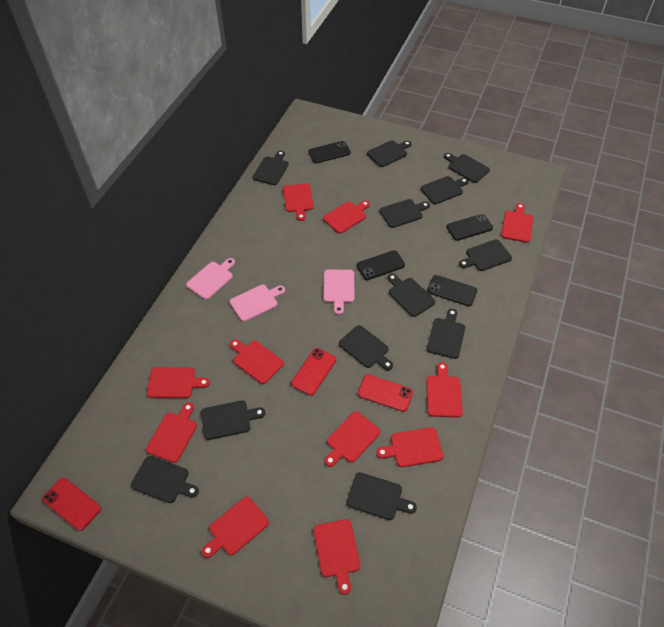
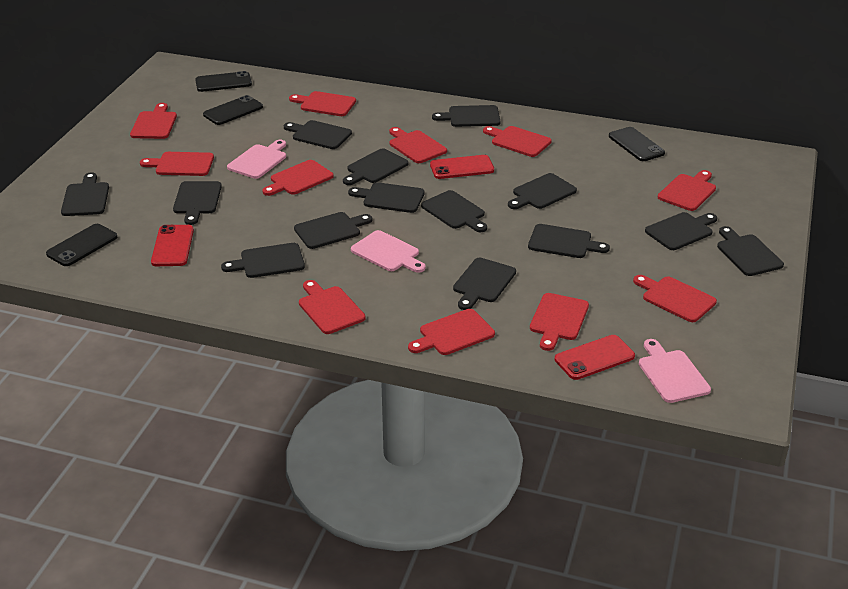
black cutting board: 12 -> 14

